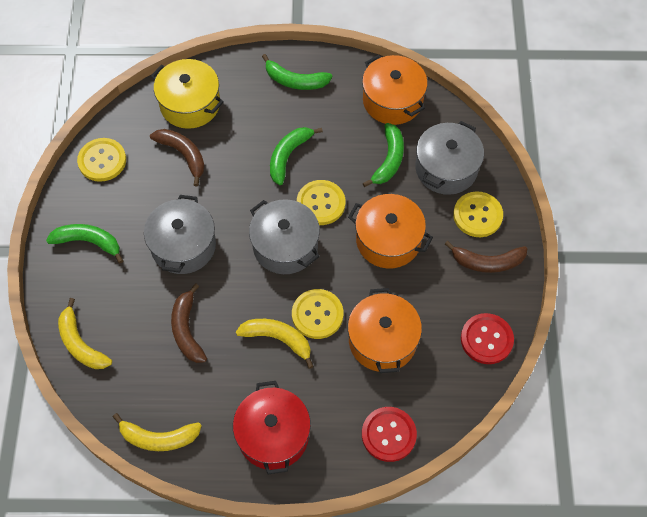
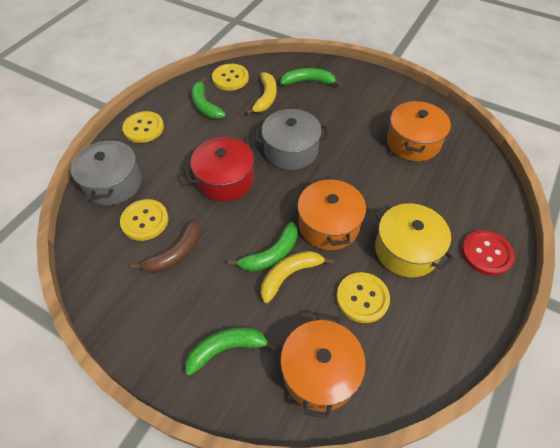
brown banana: 3 -> 1
grey pot: 3 -> 2
red button: 2 -> 1
yellow banana: 3 -> 2

